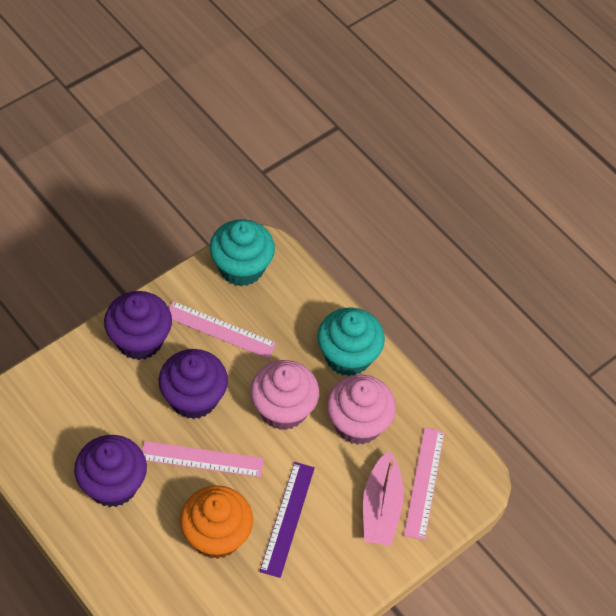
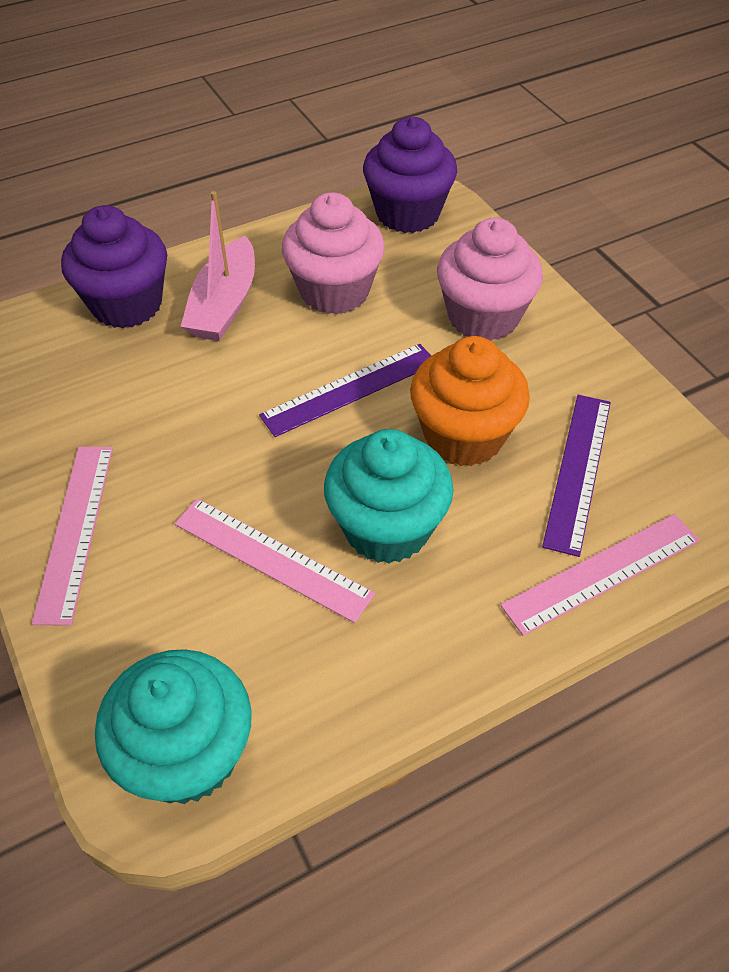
purple cupcake: 3 -> 2
purple ruler: 1 -> 2

